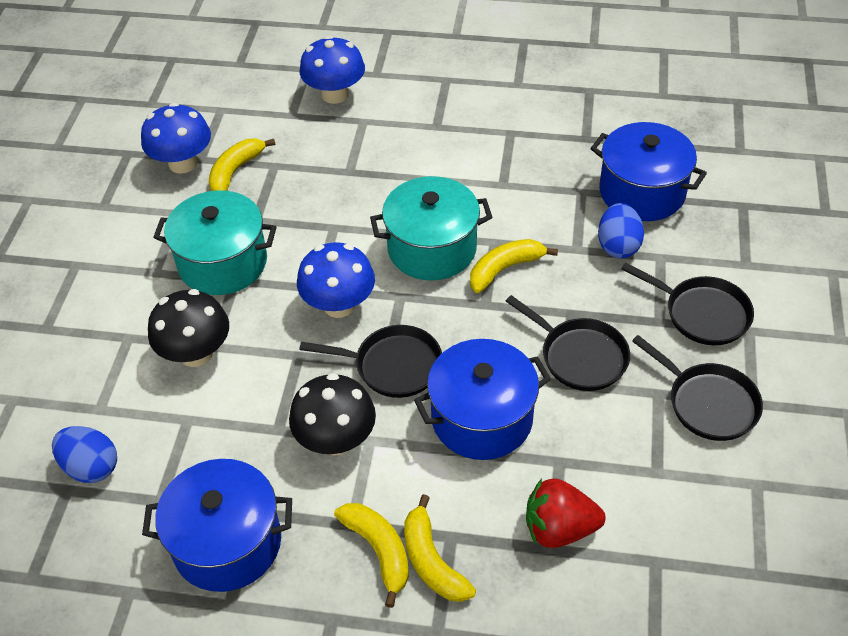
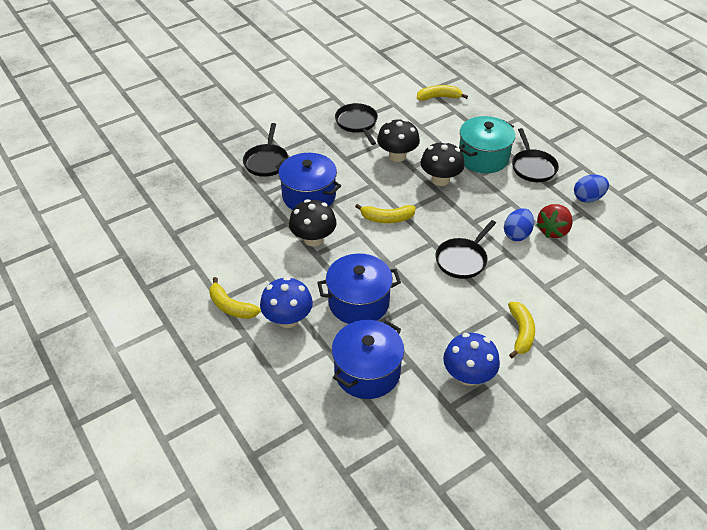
black mushroom: 2 -> 3
blue mushroom: 3 -> 2
turquoise pot: 2 -> 1

